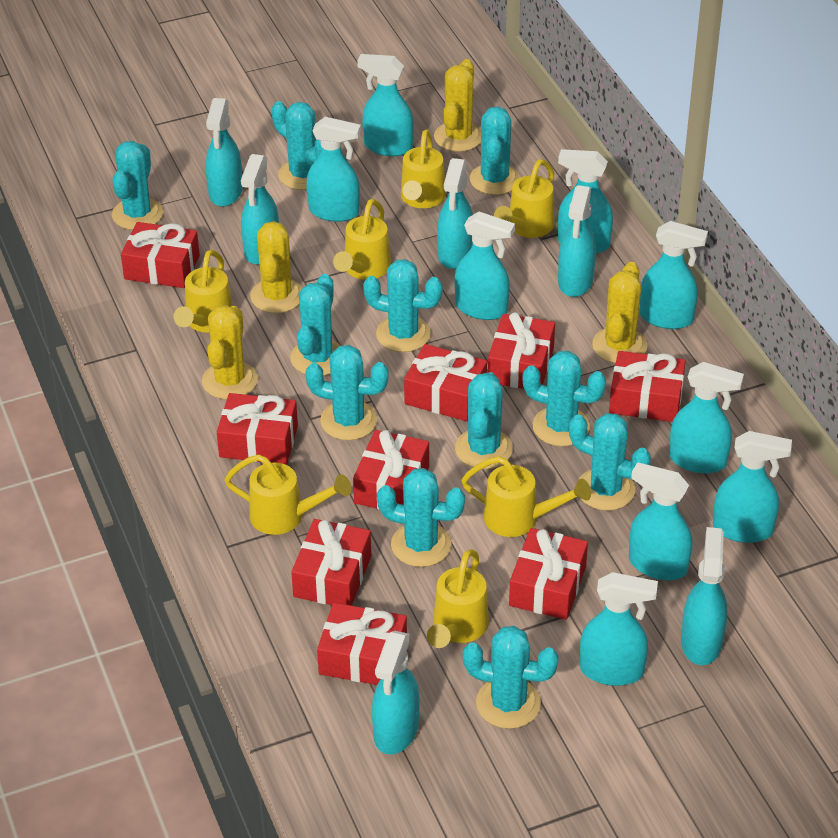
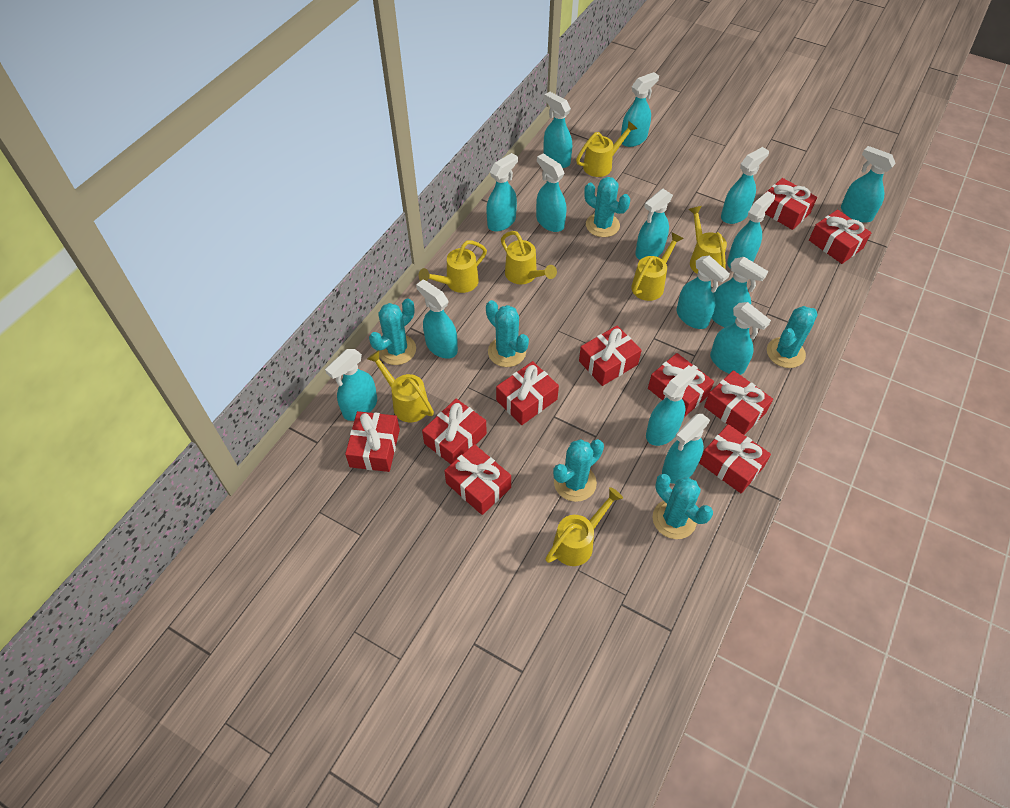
red gift: 9 -> 10
turquoise cactus: 11 -> 6
yellow cactus: 4 -> 0

